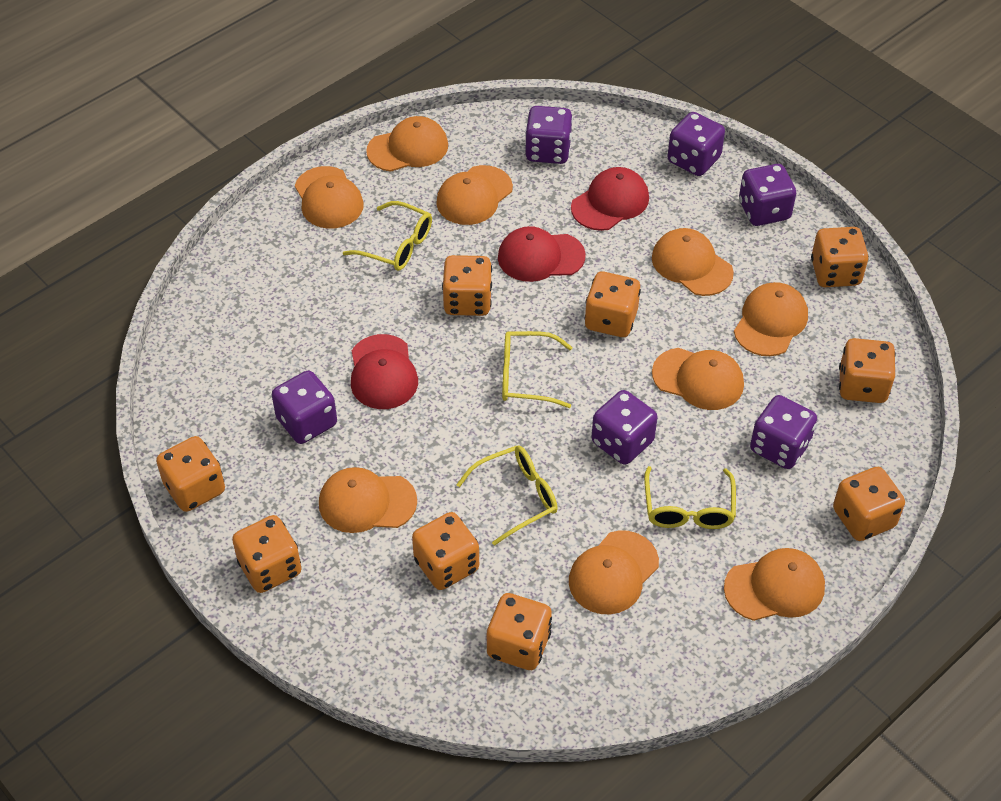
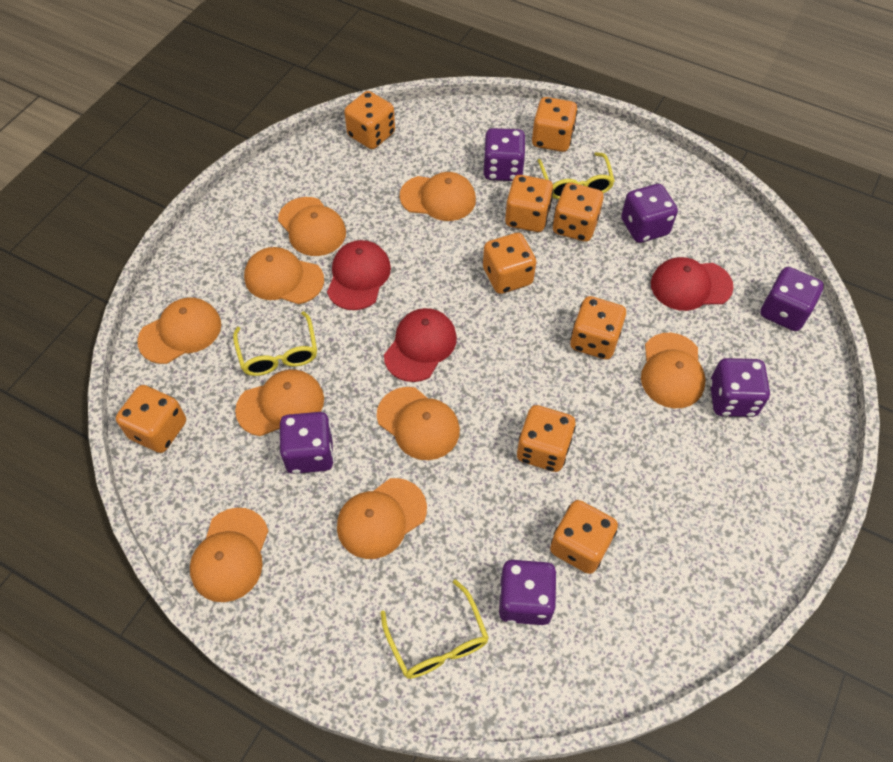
yellow glasses: 4 -> 3

